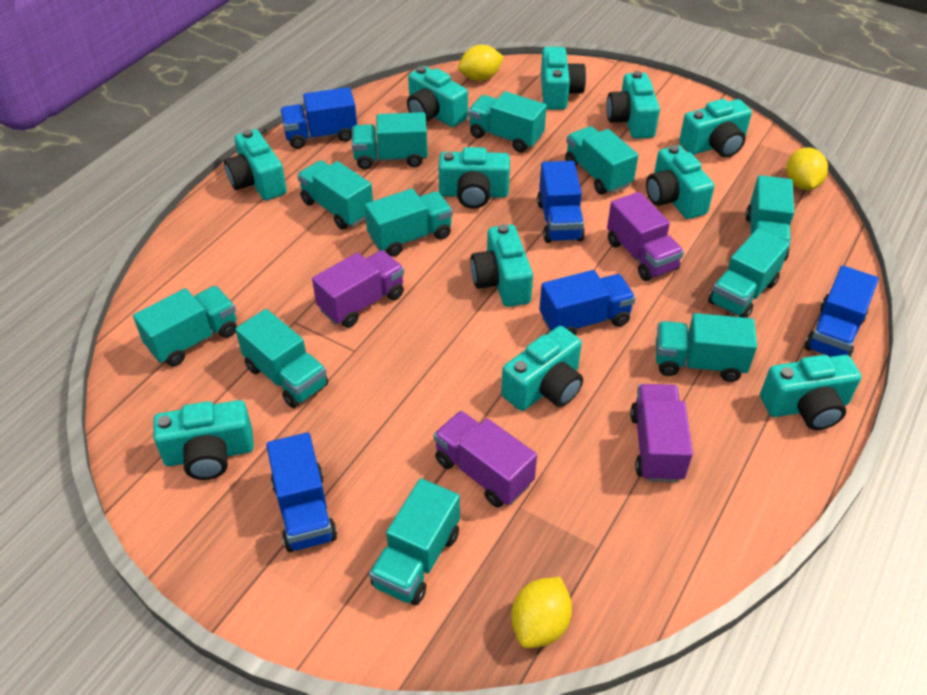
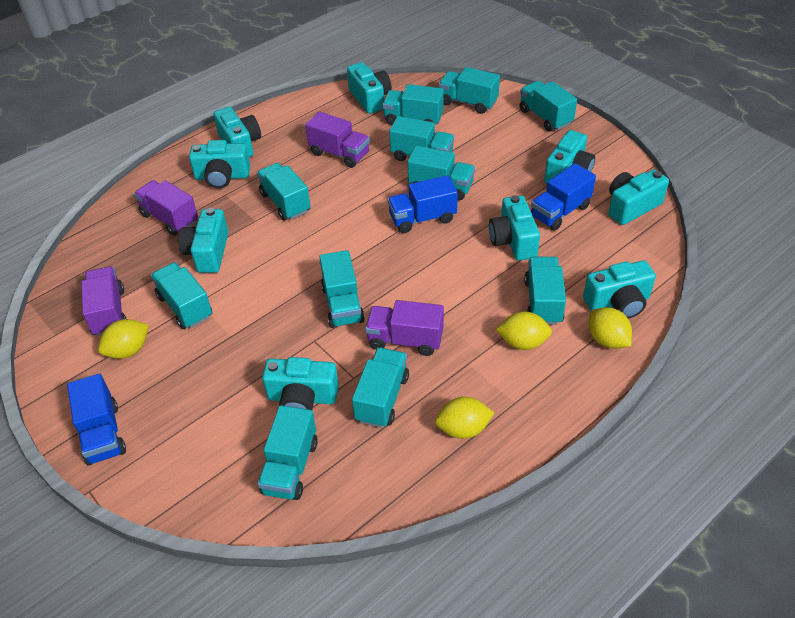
blue truck: 5 -> 3
turquoise camera: 11 -> 9
yellow lemon: 3 -> 4

